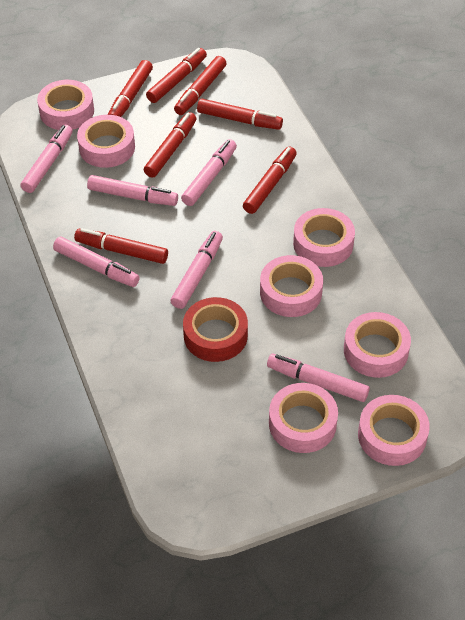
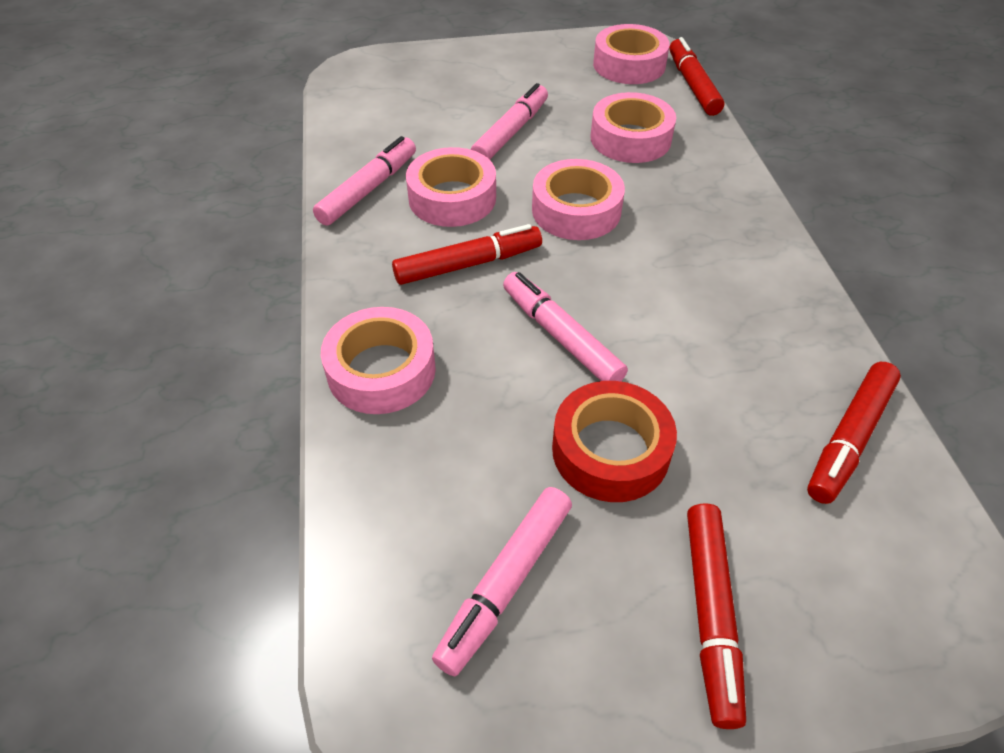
pink marker: 6 -> 4
pink tape: 7 -> 5
red marker: 7 -> 4

